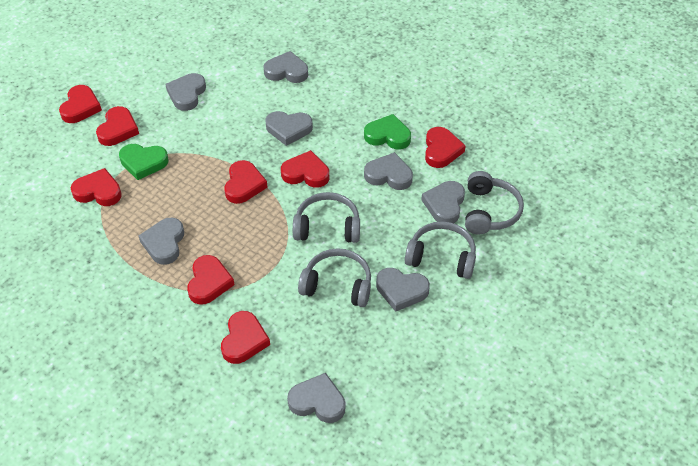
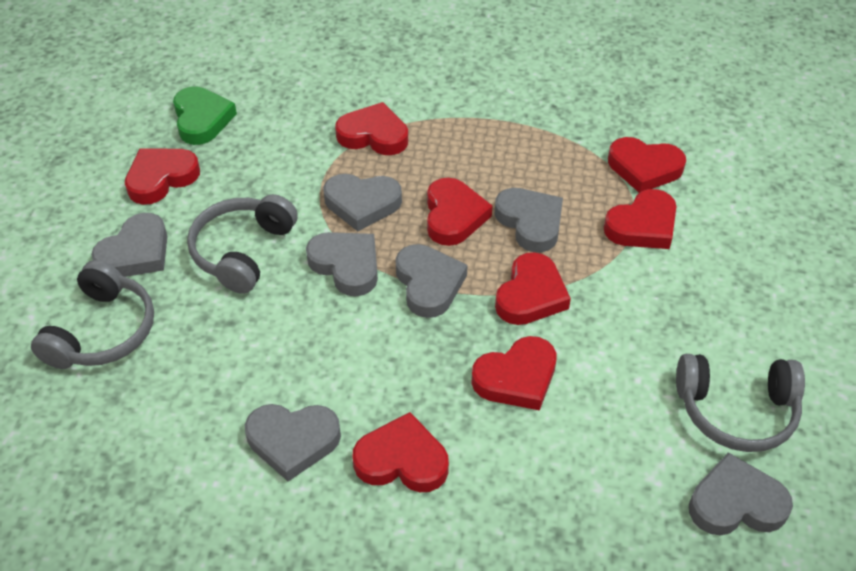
green heart: 2 -> 1
grey headphones: 4 -> 3
grey heart: 8 -> 7

